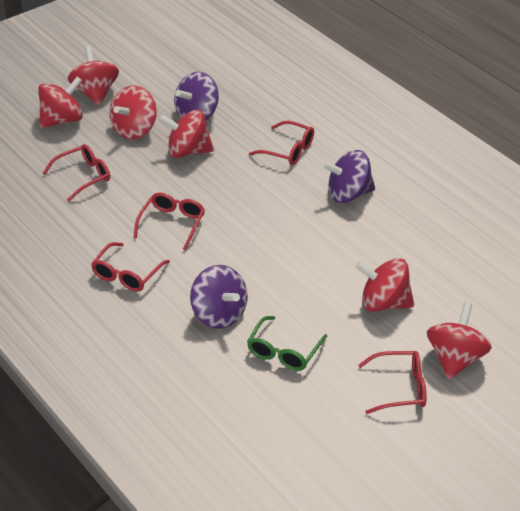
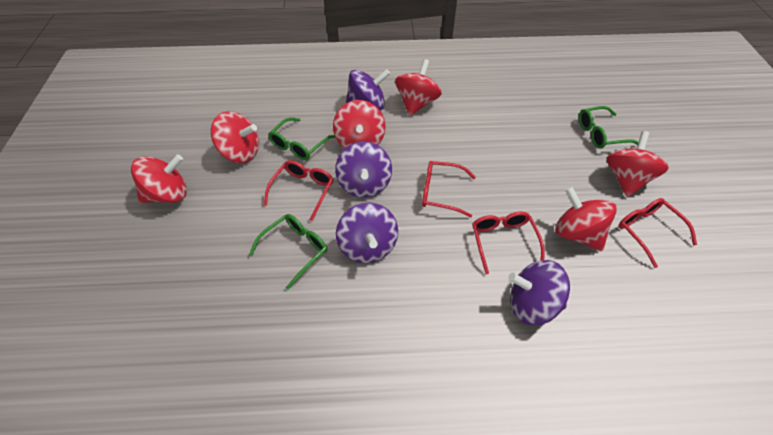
green glasses: 1 -> 3
purple spinning top: 3 -> 4
red glasses: 5 -> 4

